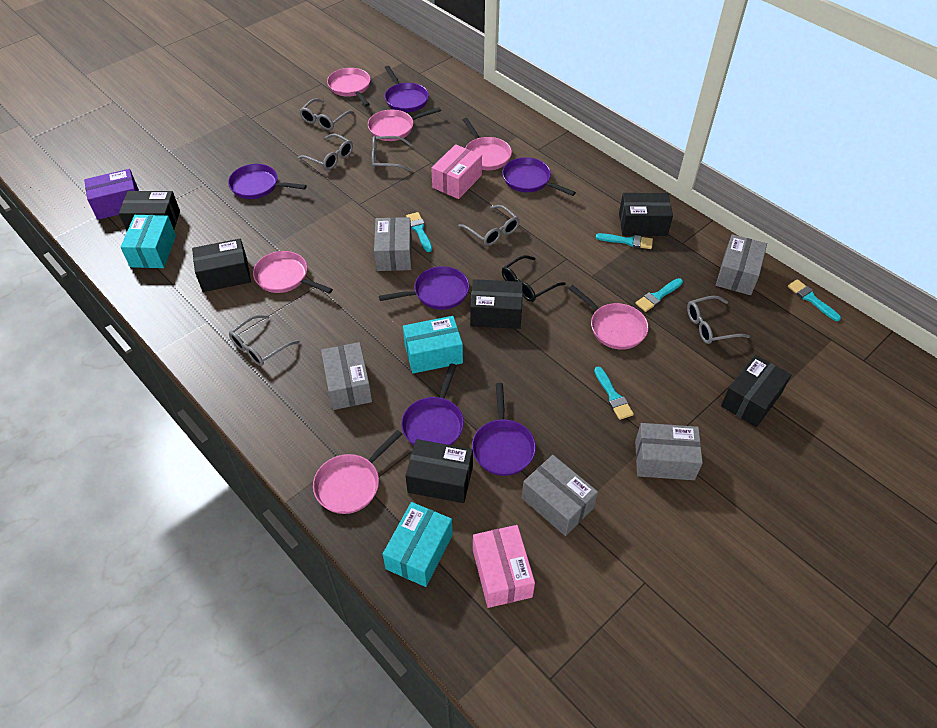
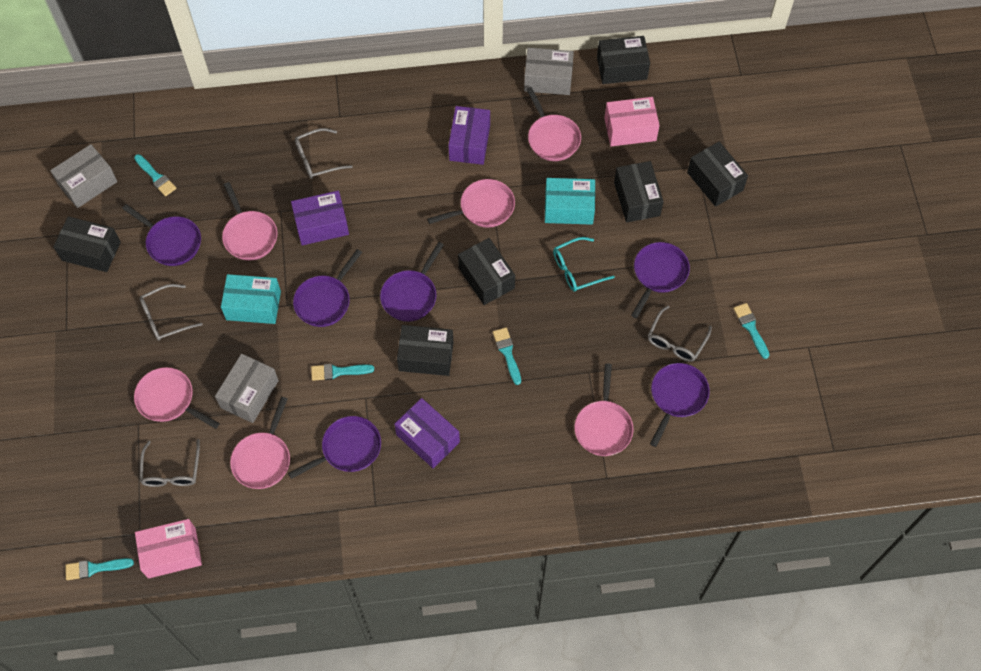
black glasses: 1 -> 0
grey box: 5 -> 3
grey glasses: 6 -> 4
purple box: 1 -> 3
turquoise box: 3 -> 2
turquoise glasses: 0 -> 1

